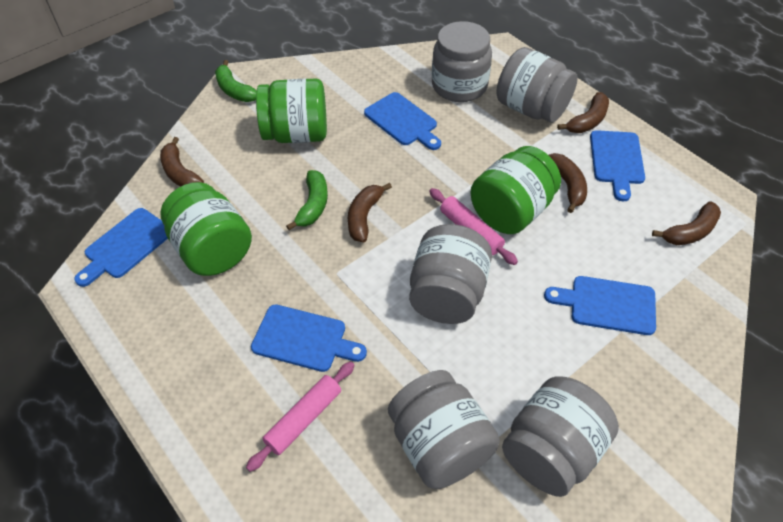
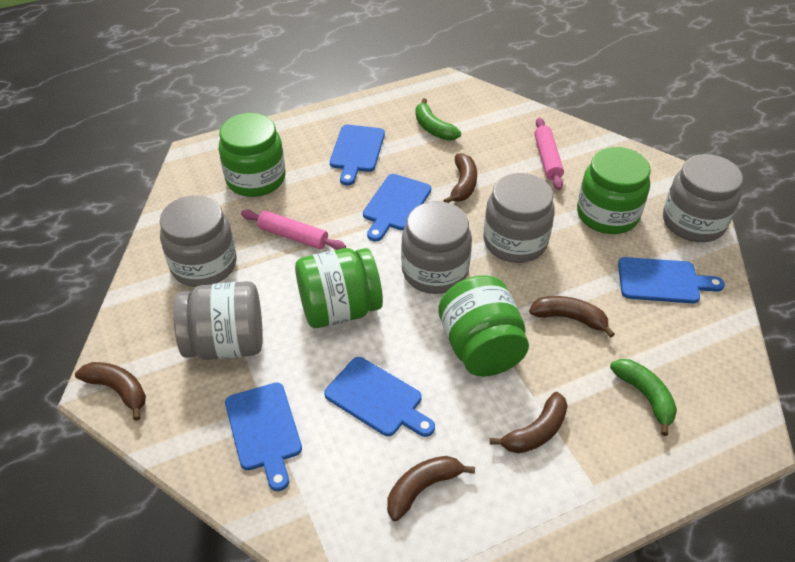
green jar: 3 -> 4

